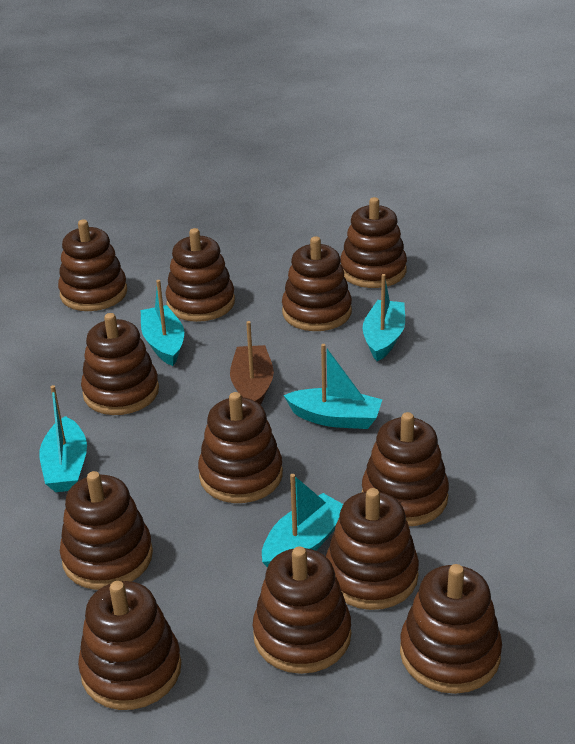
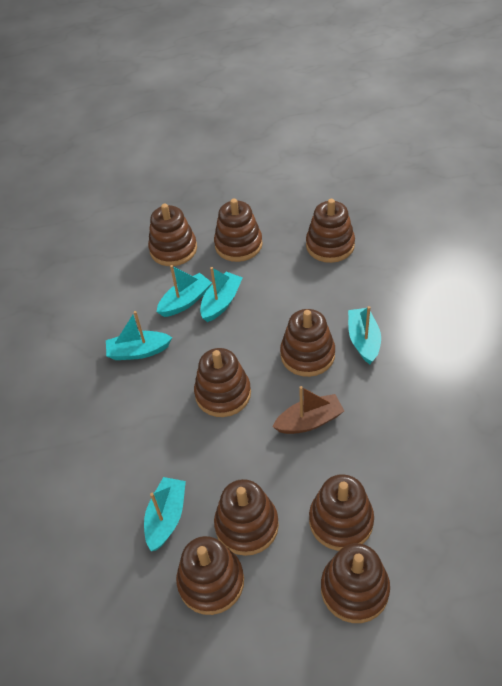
brown stacking toy: 12 -> 9

